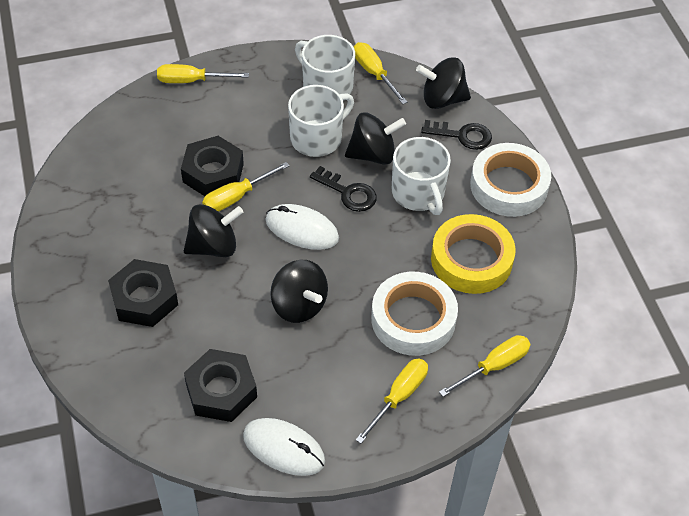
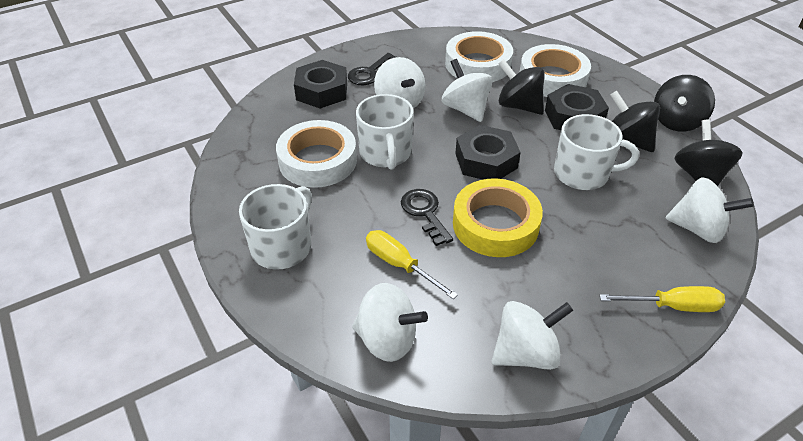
white mouse: 2 -> 0
white spinning top: 0 -> 5
white tape: 2 -> 3
yellow screwdriver: 5 -> 2

